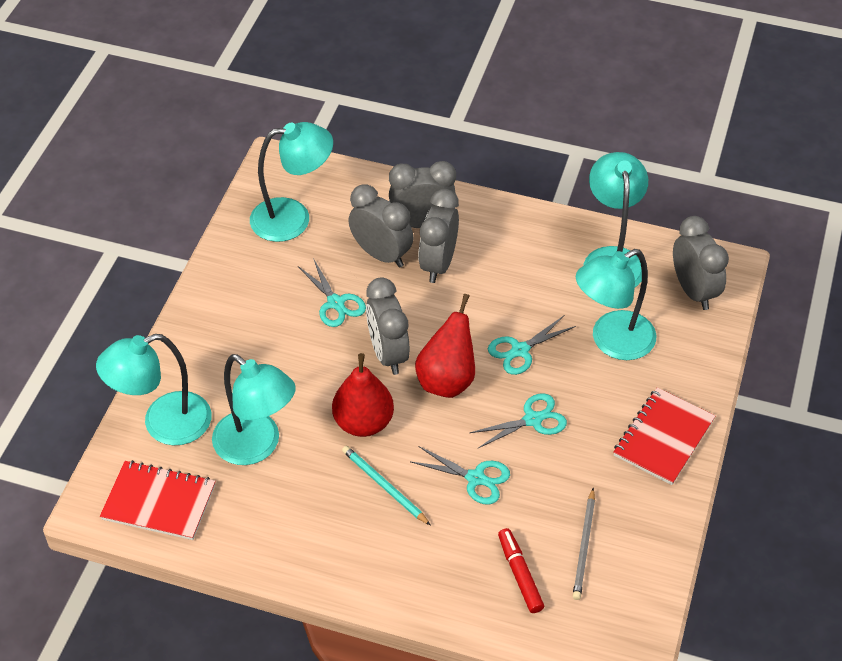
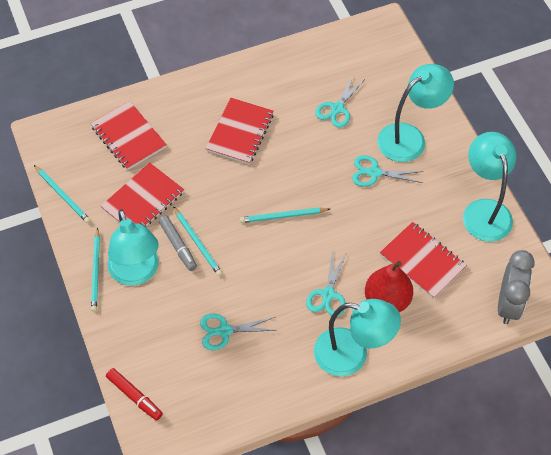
grey clock: 5 -> 1
grey marker: 0 -> 1
grey pencil: 1 -> 0
red notebook: 2 -> 4
red pear: 2 -> 1
turquoise lamp: 5 -> 4
turquoise pencil: 1 -> 4

